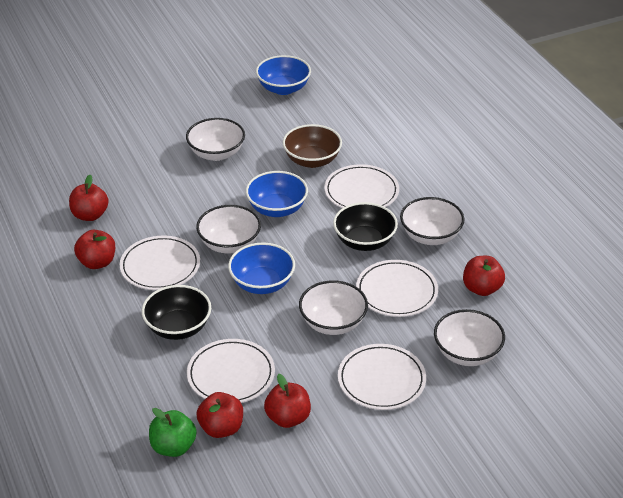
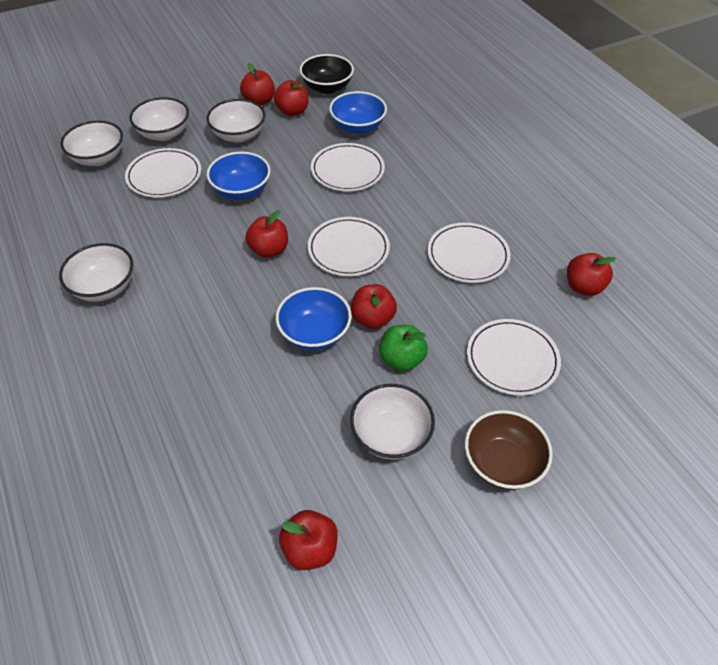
black bowl: 2 -> 1
red apple: 5 -> 6

